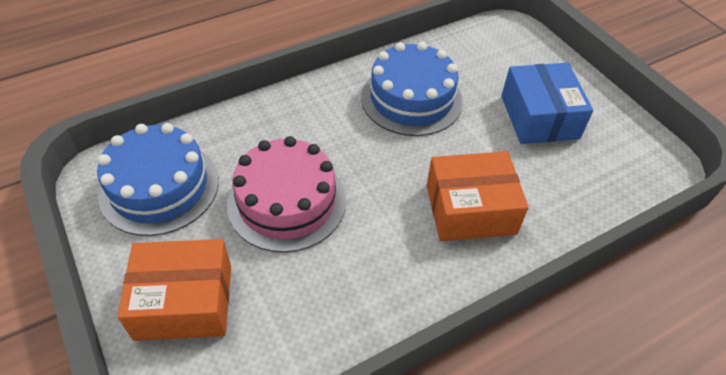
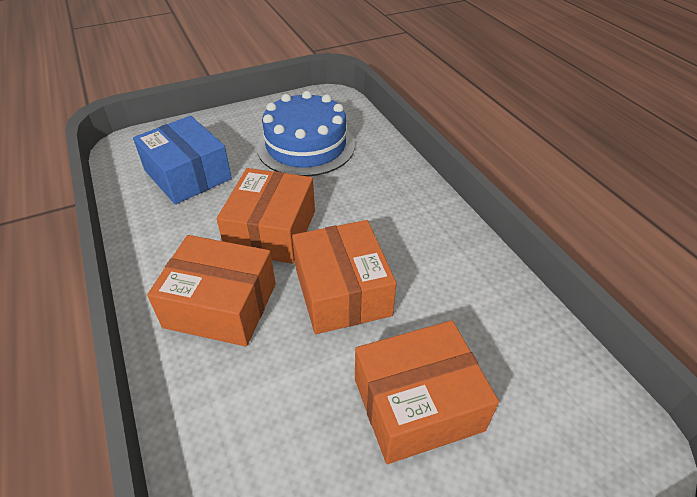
blue cake: 2 -> 1
orange box: 2 -> 4
pink cake: 1 -> 0

